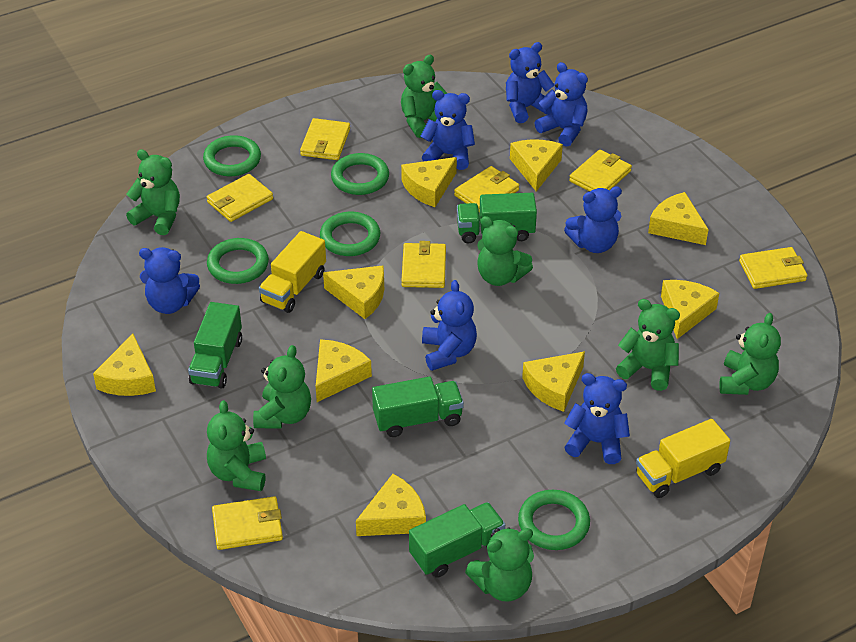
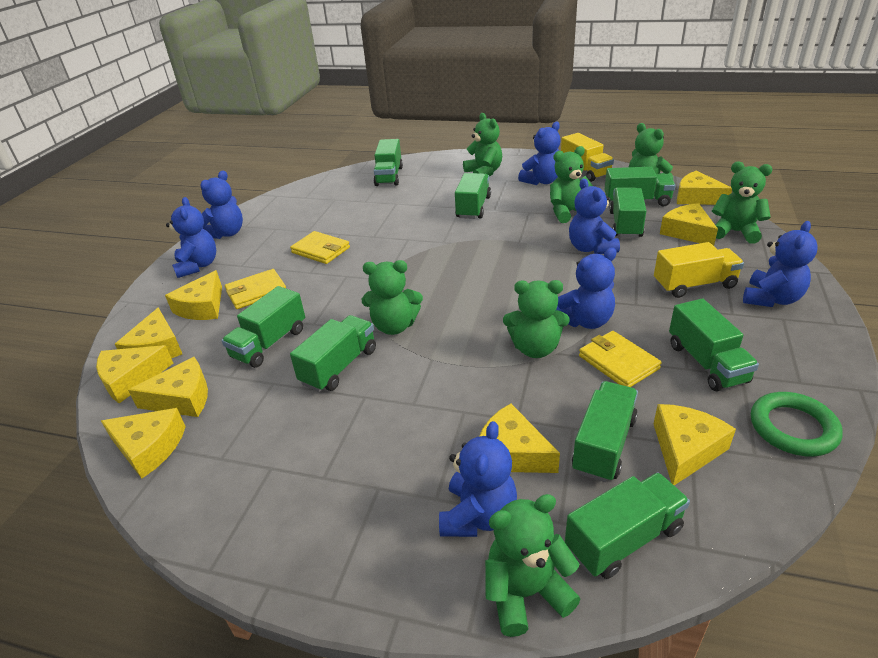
green ring: 5 -> 1
green teddy bear: 8 -> 7
green truck: 4 -> 9
yellow wallet: 7 -> 3

